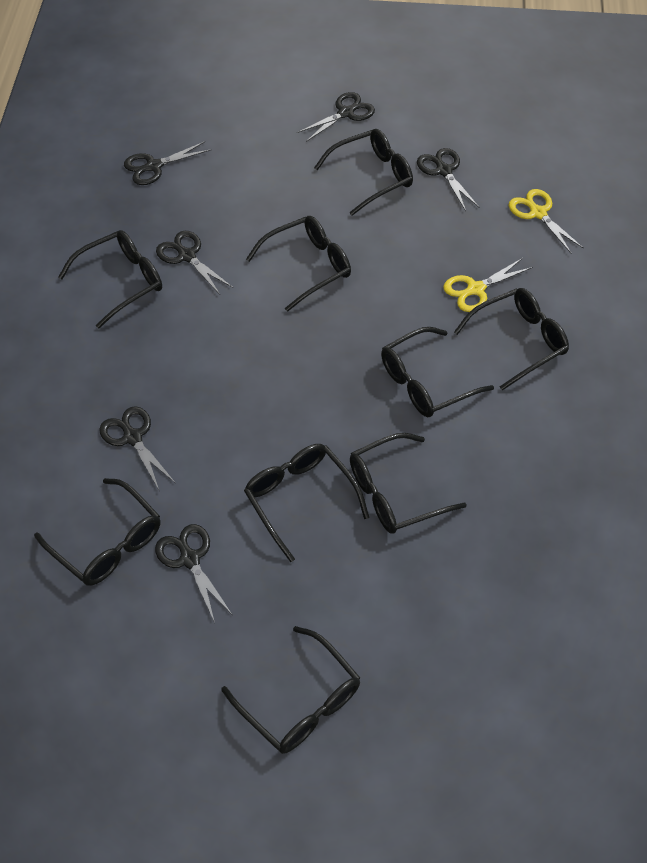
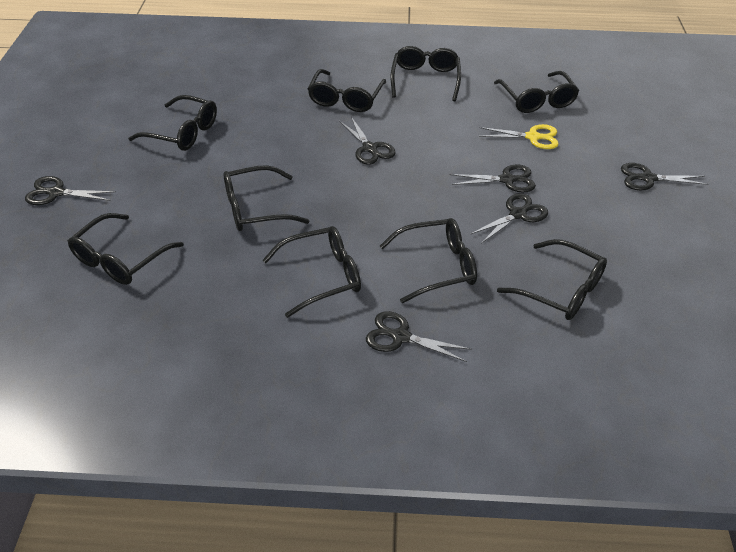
yellow scissors: 2 -> 1

